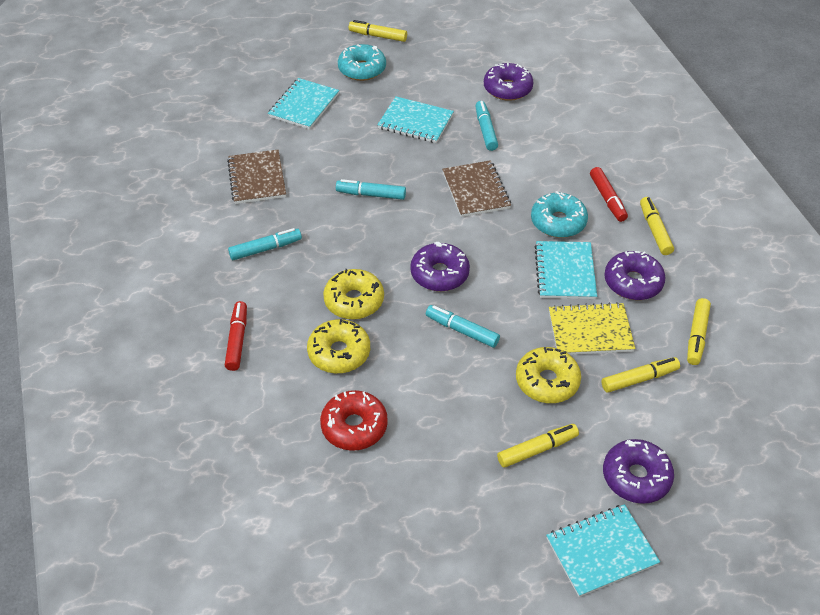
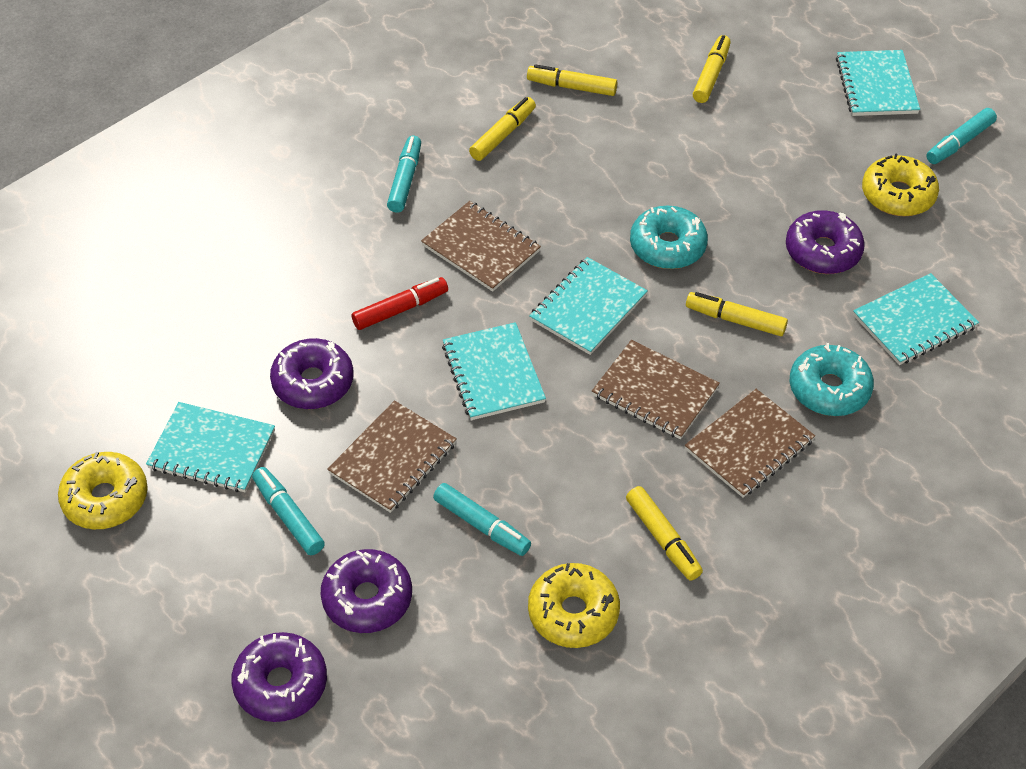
brown notebook: 2 -> 4
red donut: 1 -> 0
red marker: 2 -> 1
turquoise notebook: 4 -> 5
yellow notebook: 1 -> 0

